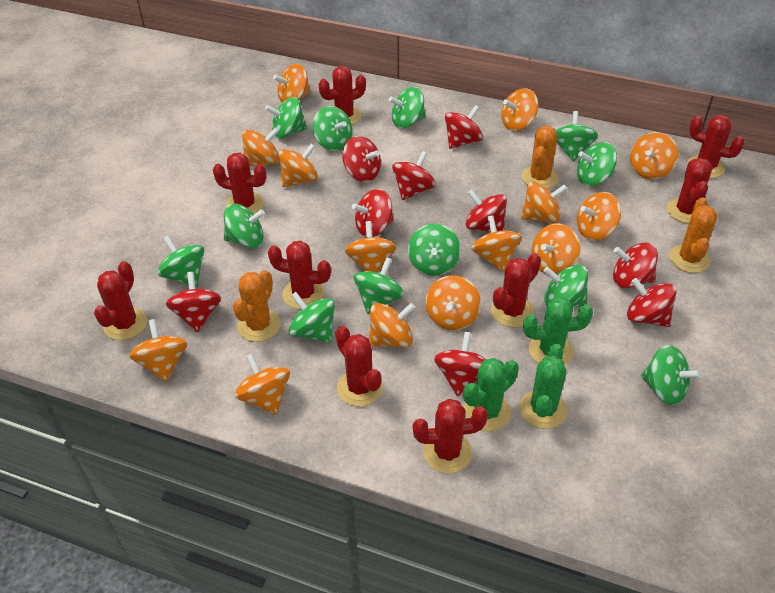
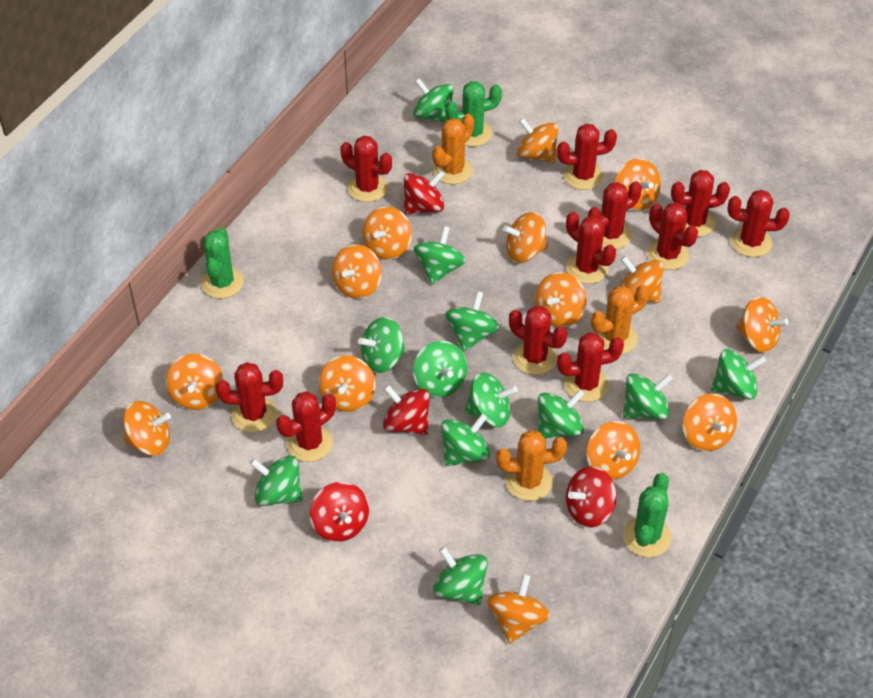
red cactus: 9 -> 11
red spinning top: 9 -> 4

